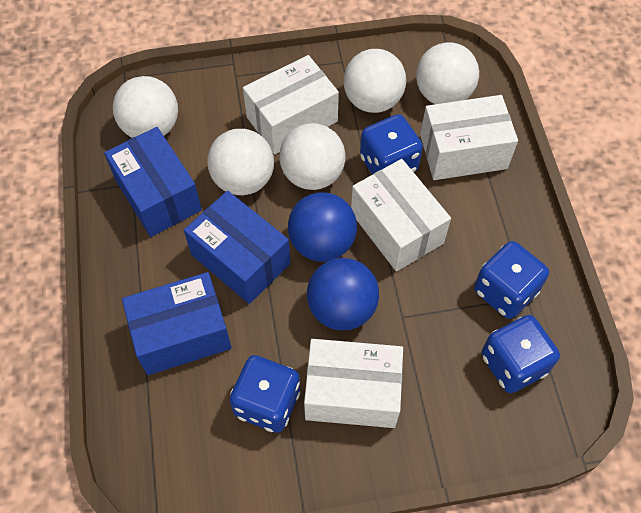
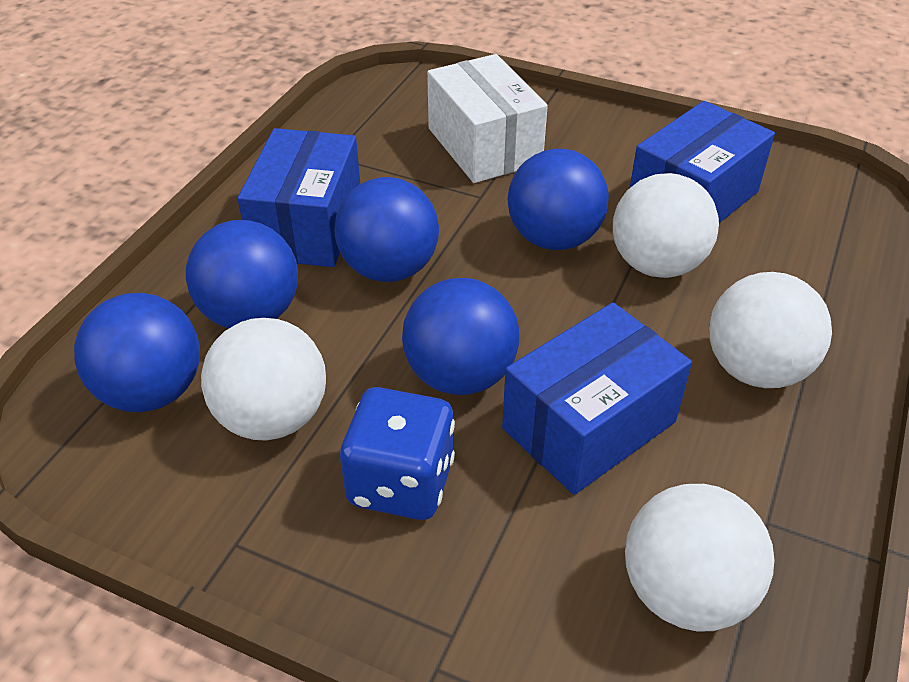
blue ball: 2 -> 5
blue dice: 4 -> 1
white ball: 5 -> 4
white box: 4 -> 1

